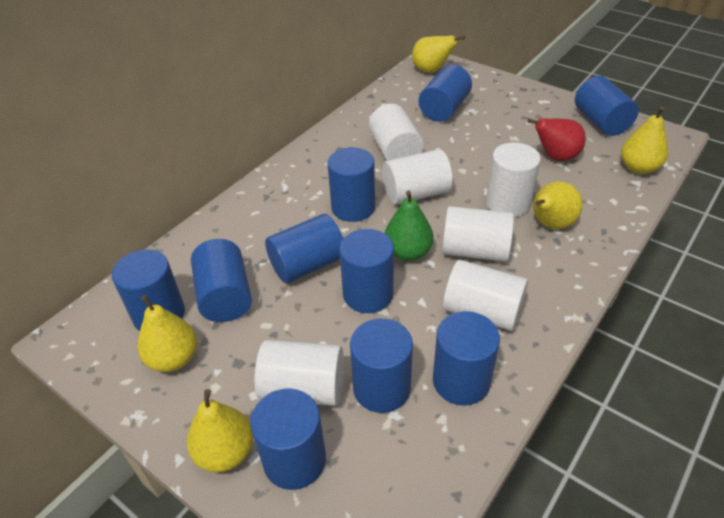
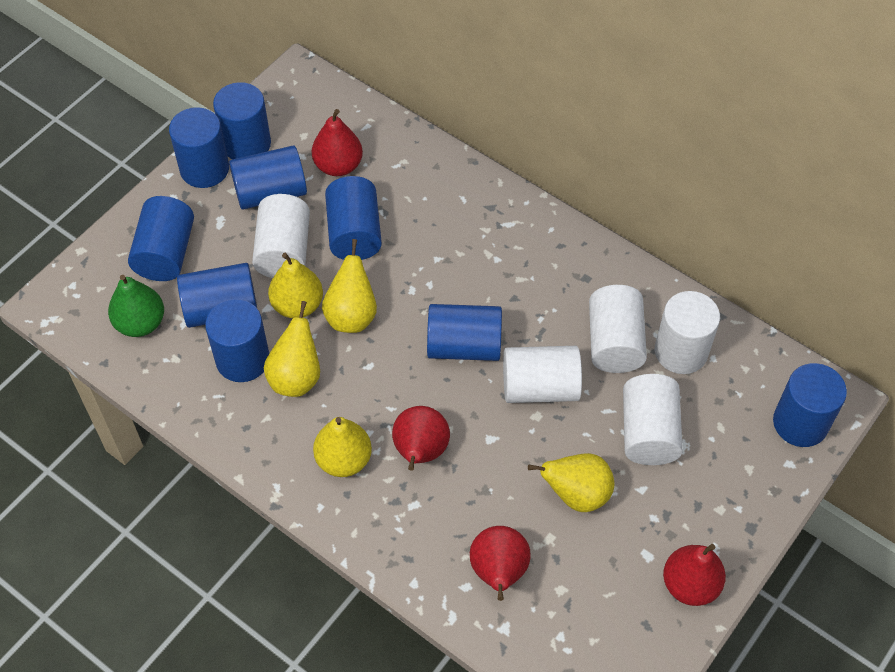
blue cylinder: 10 -> 9
red pear: 1 -> 4
white cylinder: 6 -> 5

